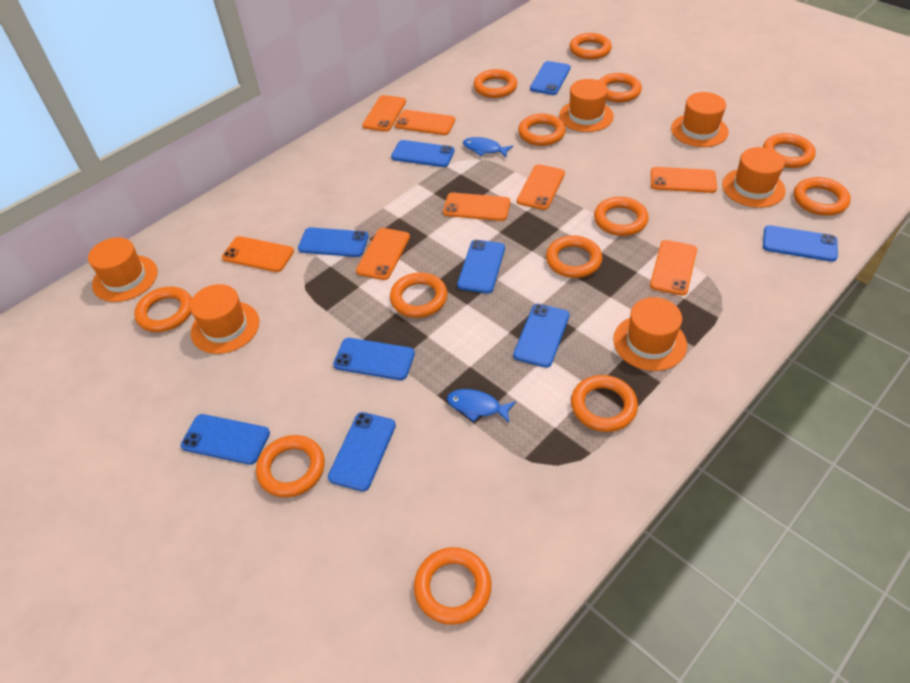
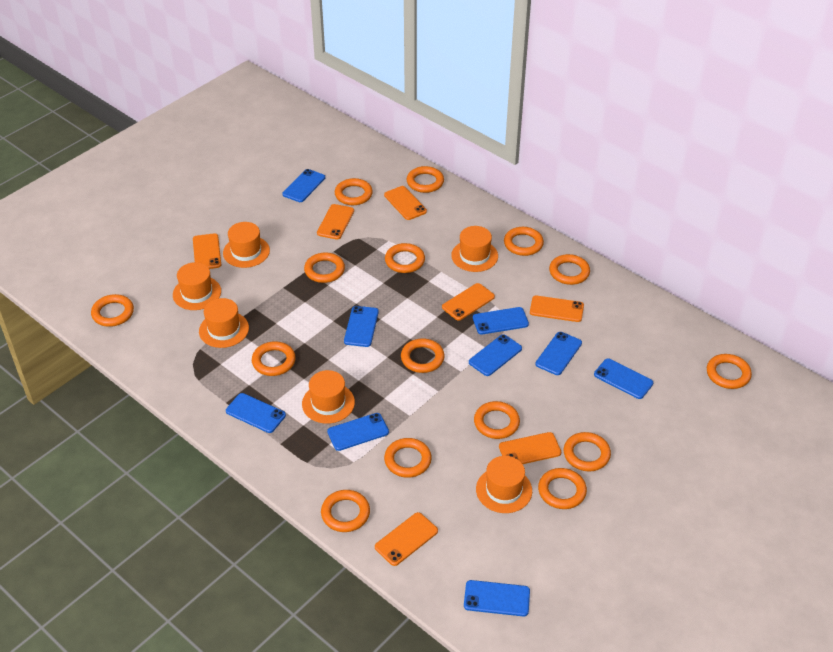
blue fish: 2 -> 0
orange phone: 8 -> 7
orange ring: 13 -> 15

